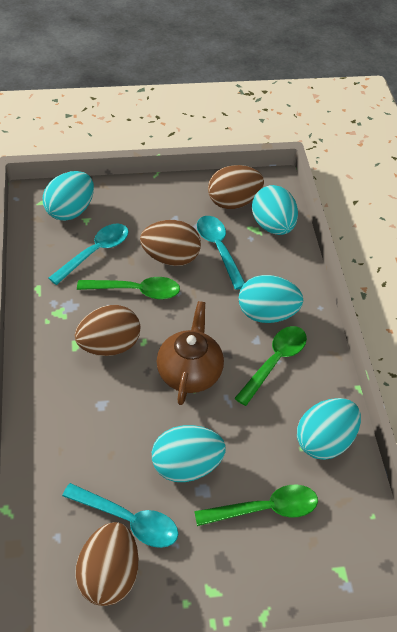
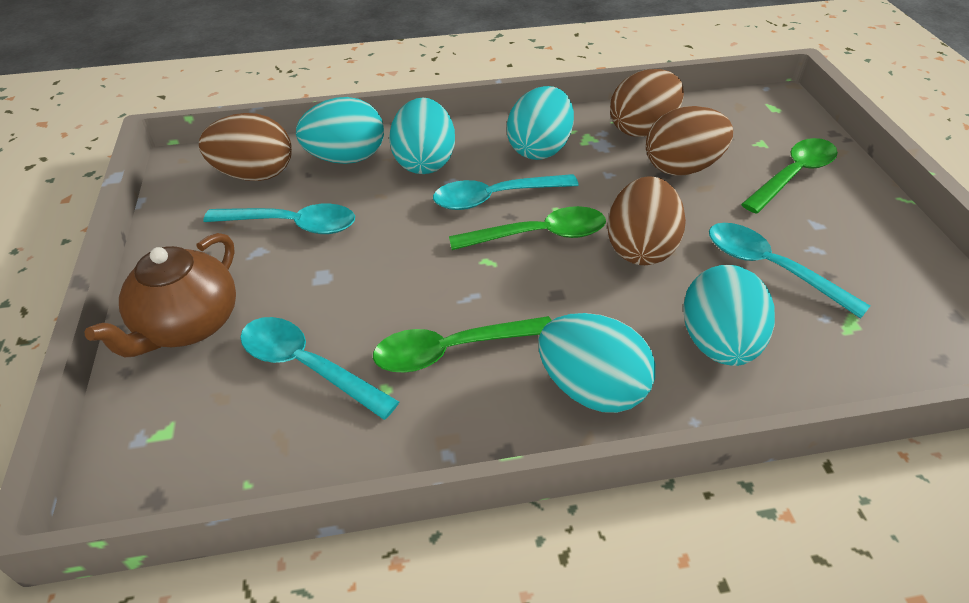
turquoise spoon: 3 -> 4

